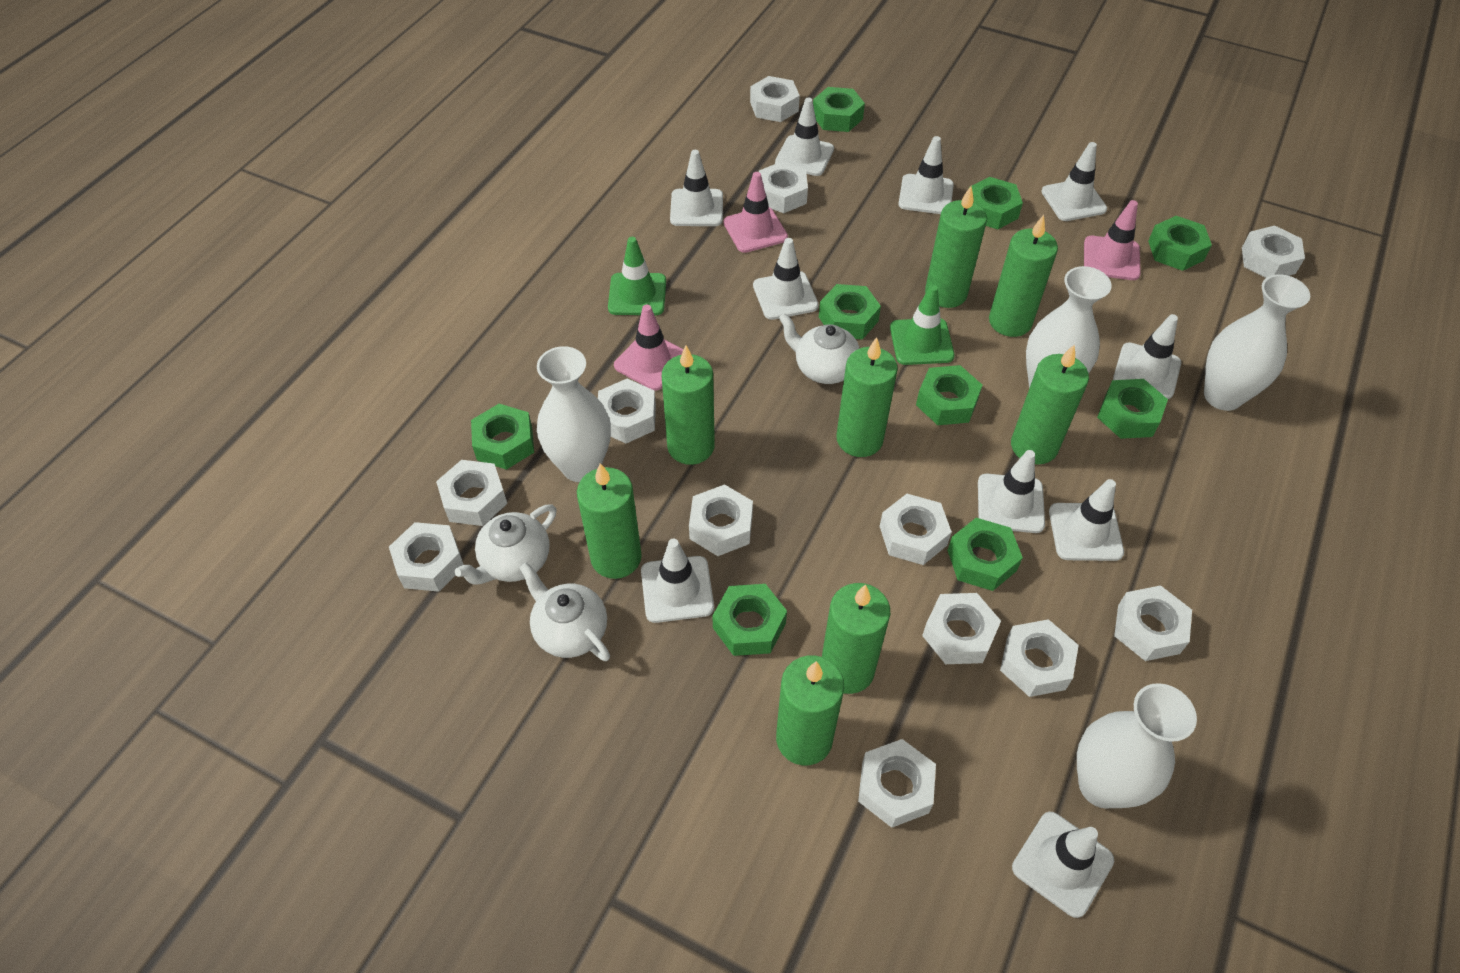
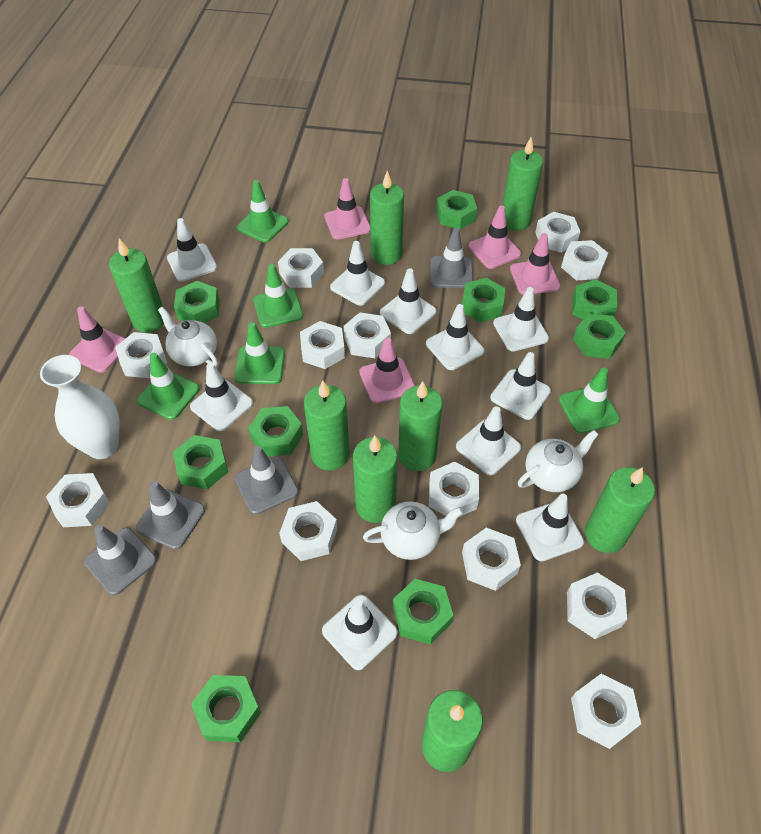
green traffic cone: 2 -> 5
grey traffic cone: 0 -> 4
pink traffic cone: 3 -> 5
white vase: 4 -> 1

